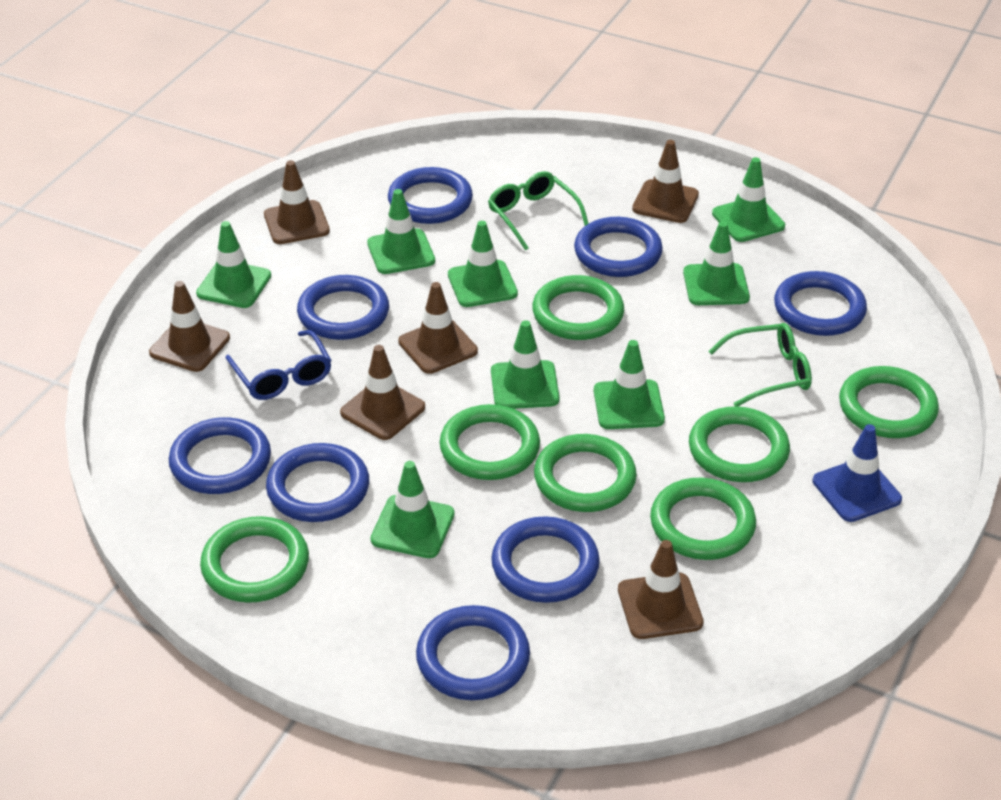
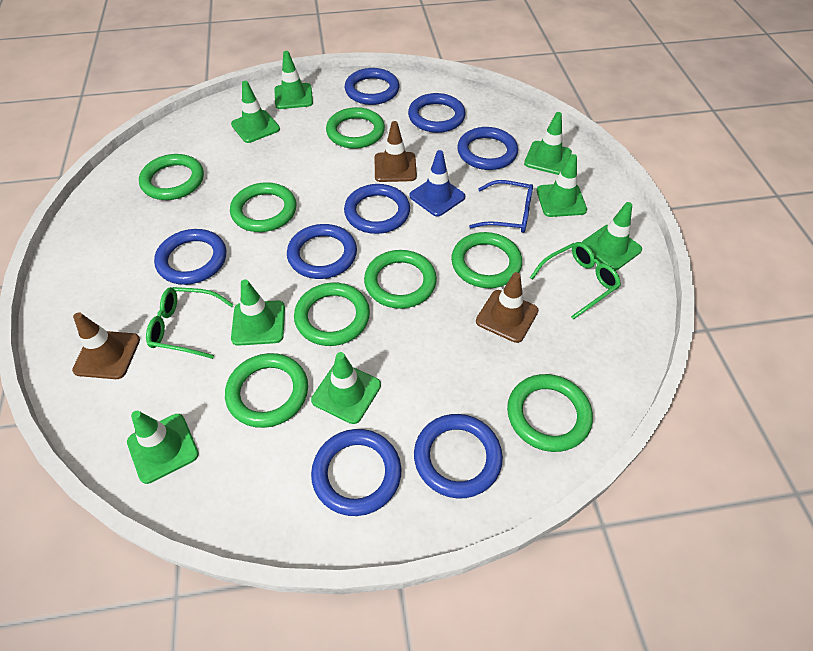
brown traffic cone: 6 -> 3
green ring: 7 -> 8

